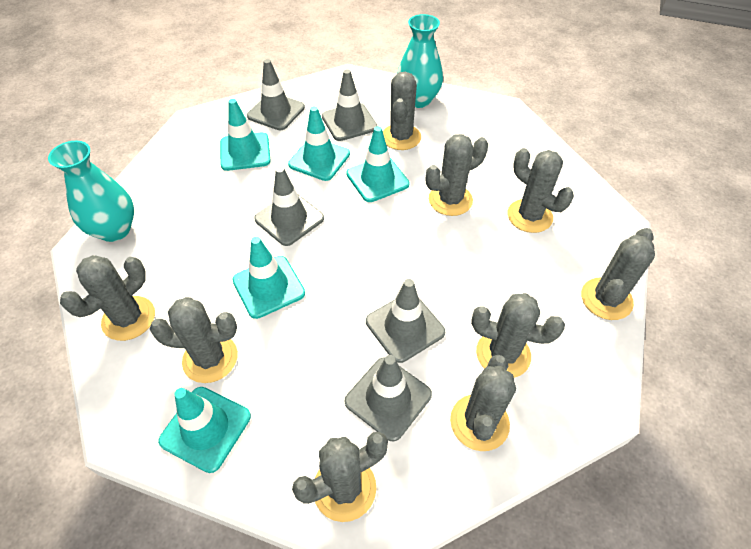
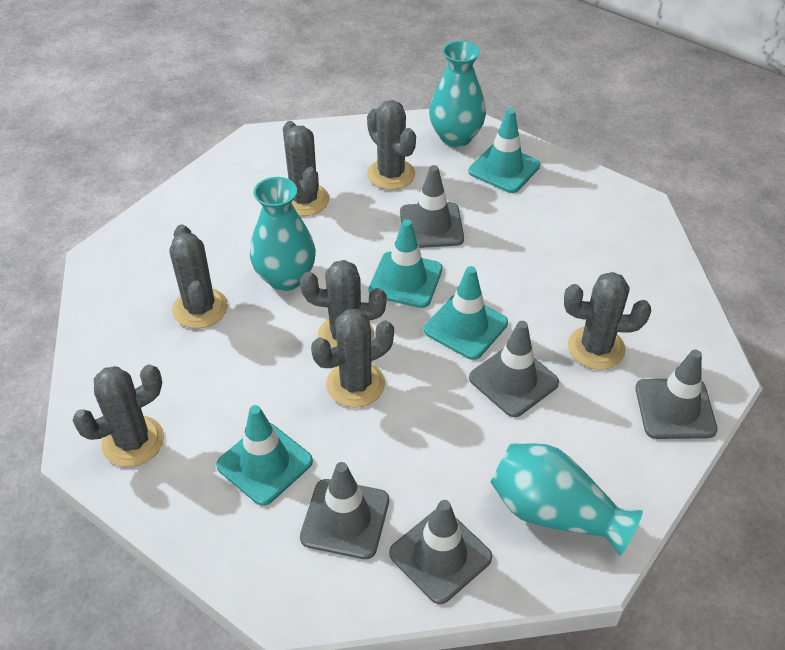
grey cactus: 9 -> 7
turquoise traffic cone: 5 -> 4
turquoise vase: 2 -> 3

